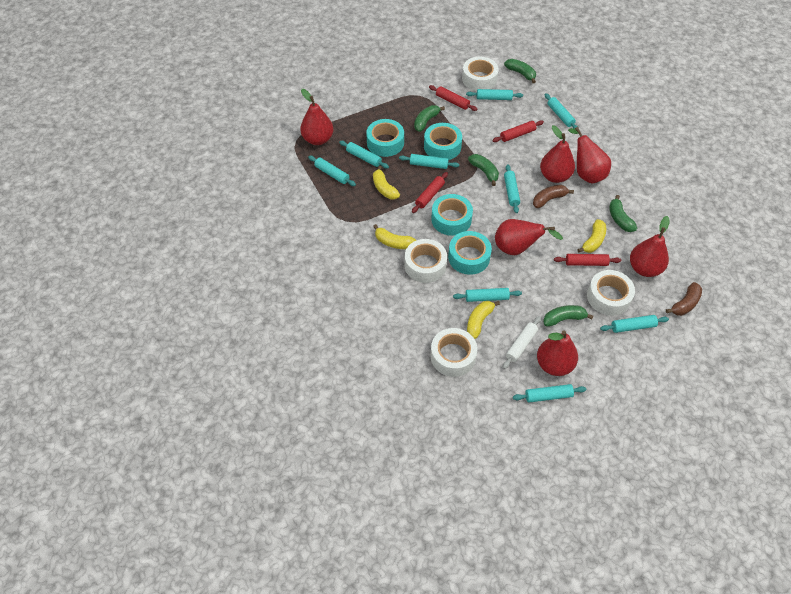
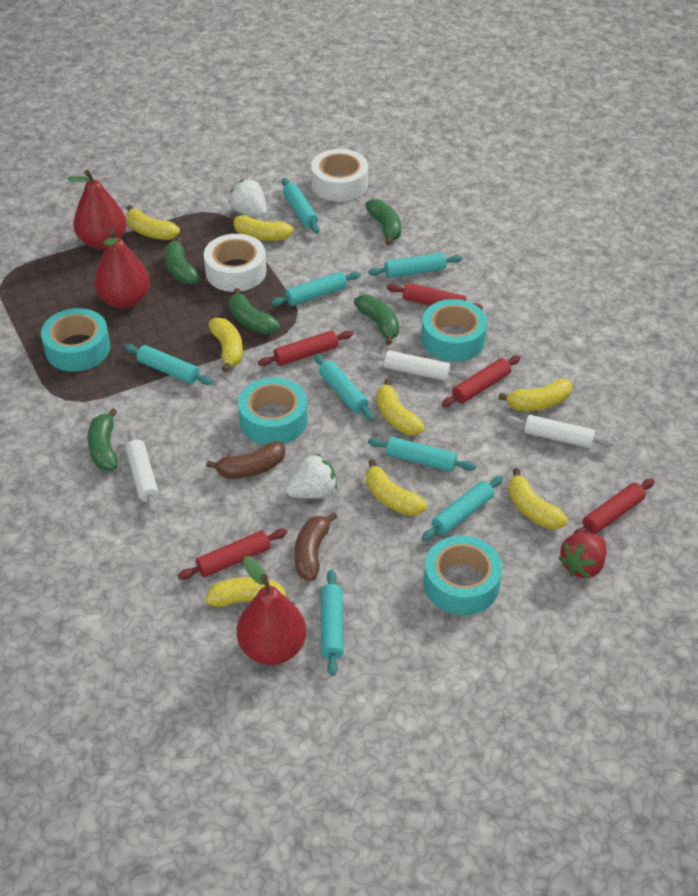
red pear: 6 -> 3
red rolling pin: 4 -> 5
red strawberry: 0 -> 1
turquoise rolling pin: 9 -> 8
white rolling pin: 1 -> 3
white strawberry: 0 -> 2
white tape: 4 -> 2
yellow banana: 4 -> 8

